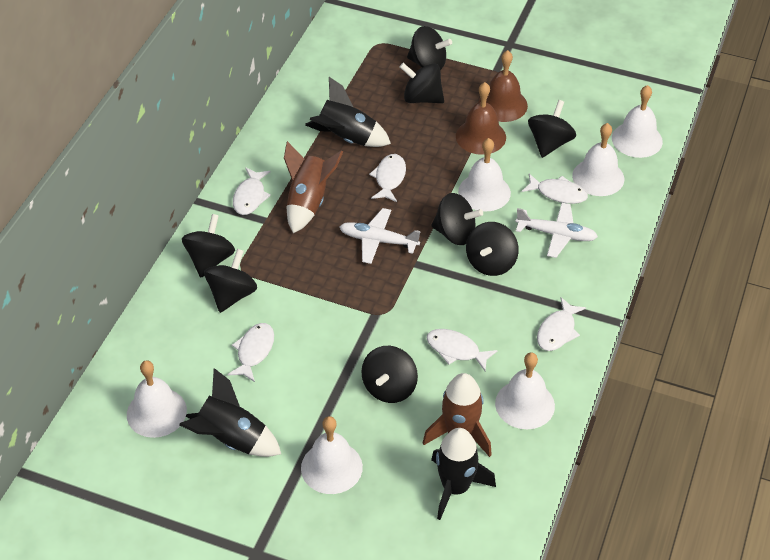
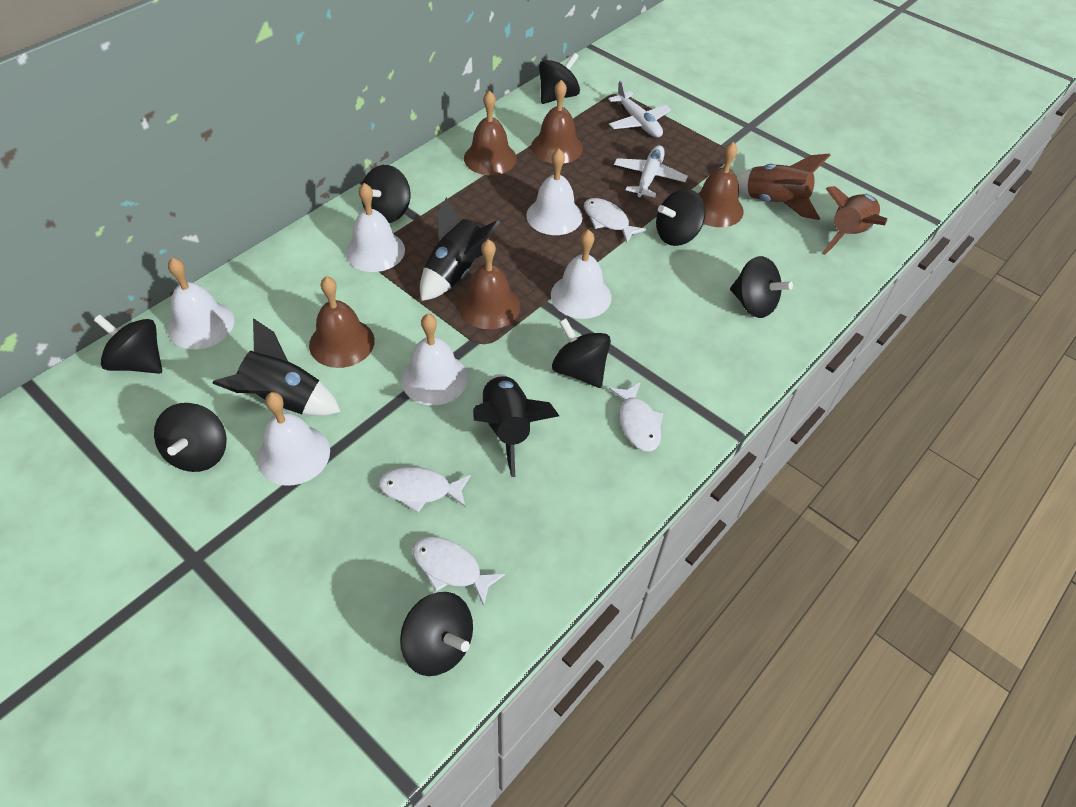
brown bell: 2 -> 5
white fish: 6 -> 4

